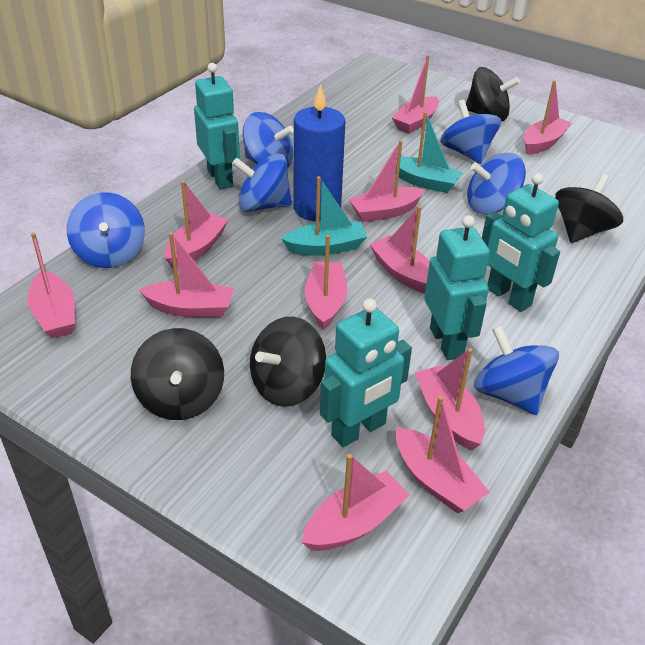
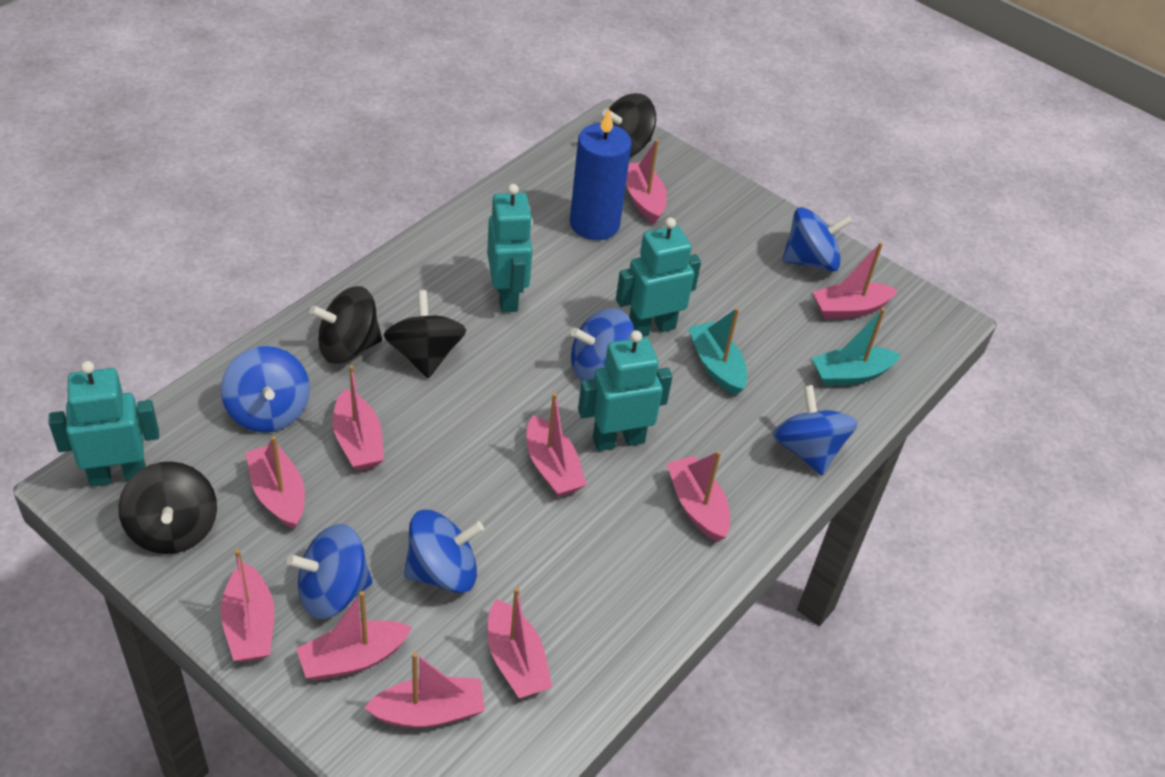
pink boat: 11 -> 10

